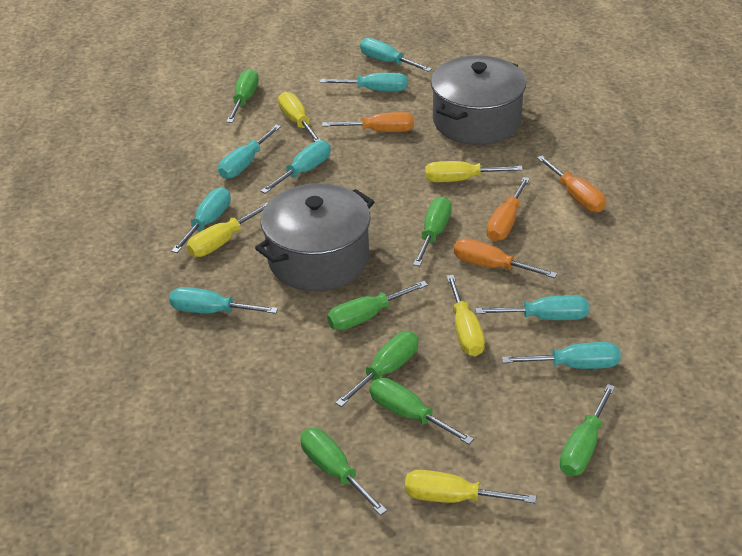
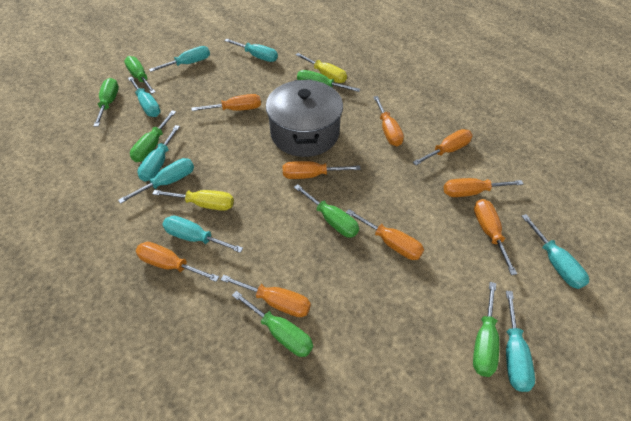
grey pot: 2 -> 1
orange screwdriver: 4 -> 9
yellow screwdriver: 5 -> 2

